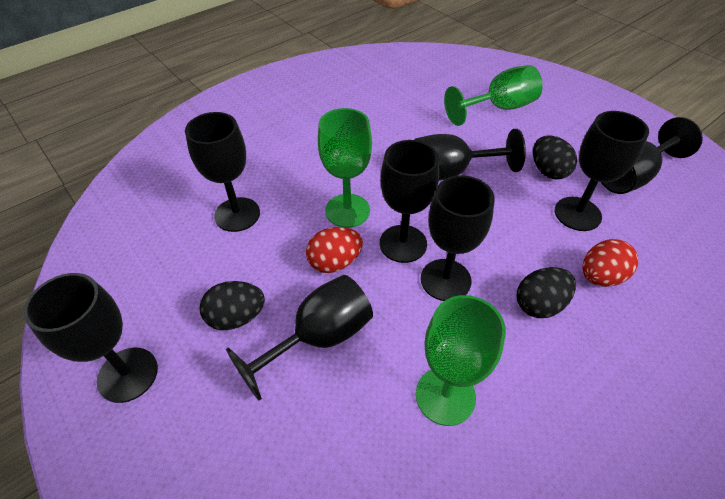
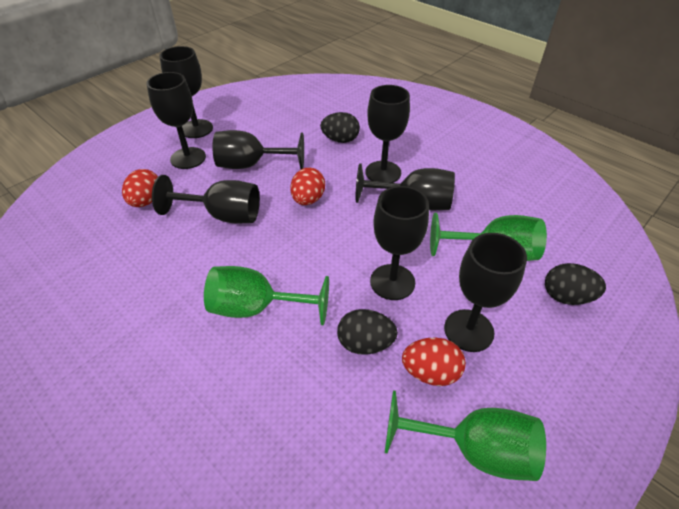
red egg: 2 -> 3

